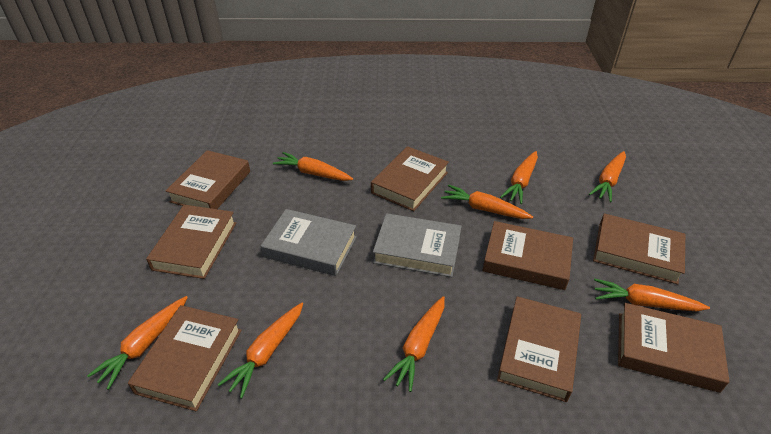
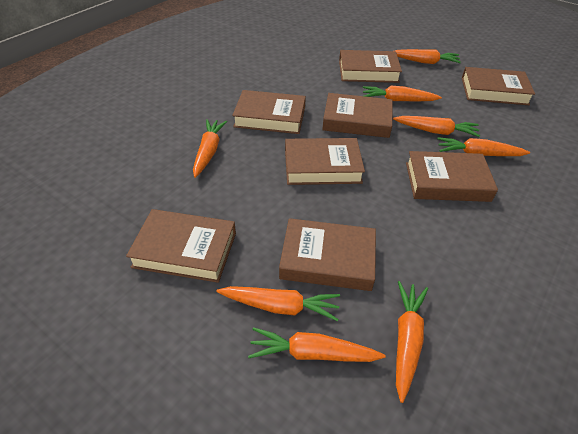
grey book: 2 -> 0

